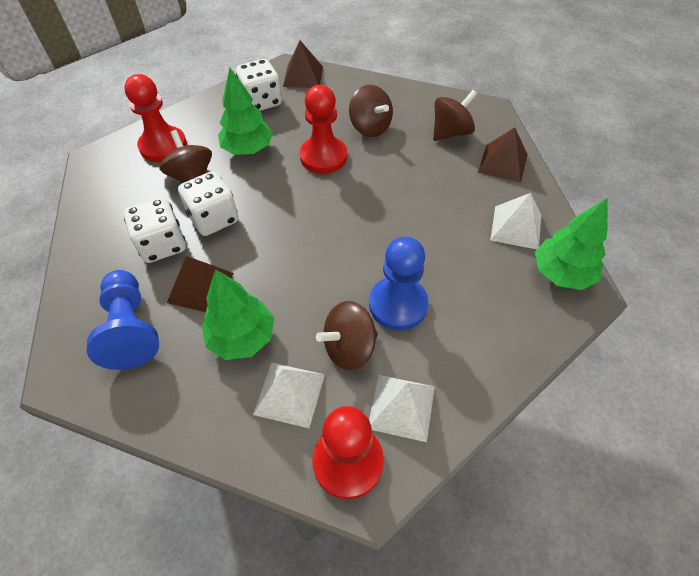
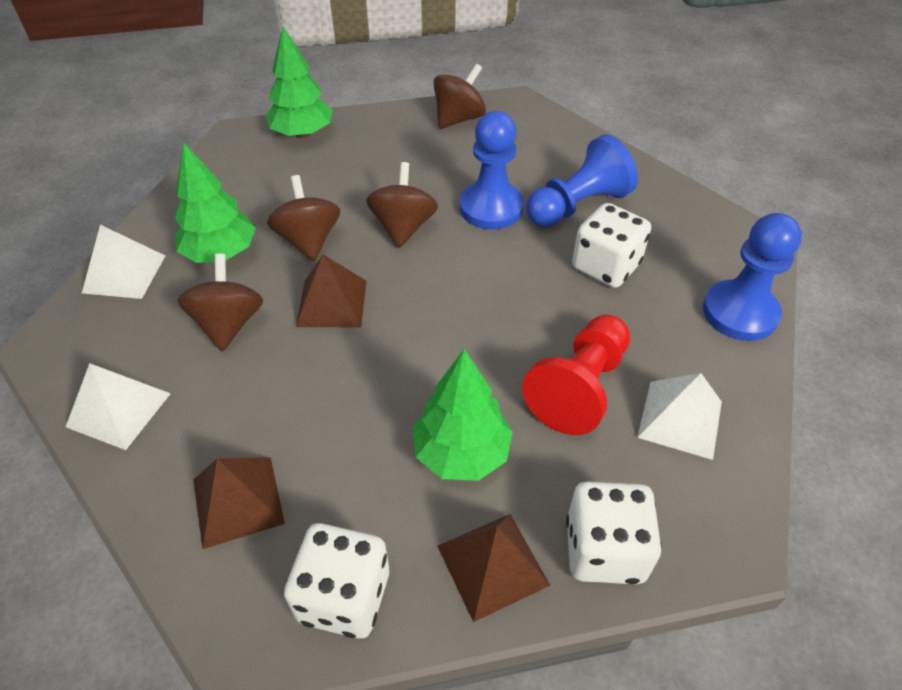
blue pawn: 2 -> 3
red pawn: 3 -> 1

